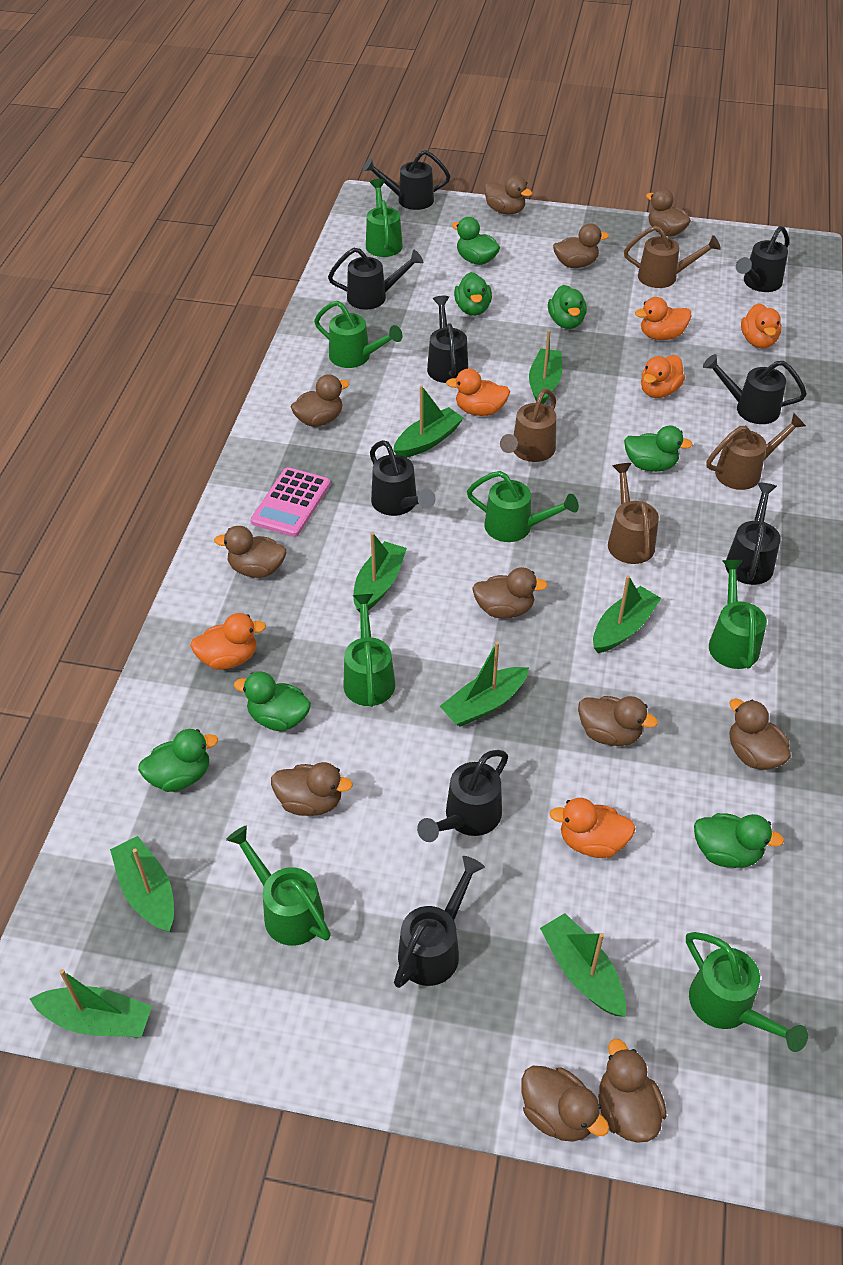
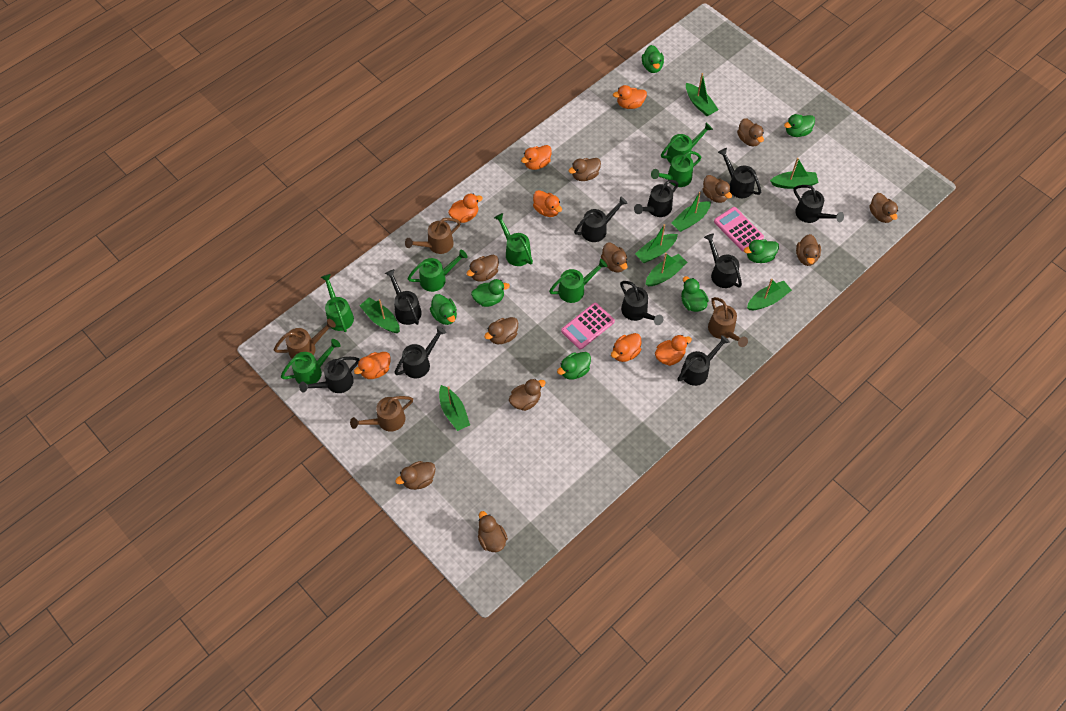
black watering can: 9 -> 10
orange duck: 6 -> 7
pink calculator: 1 -> 2

